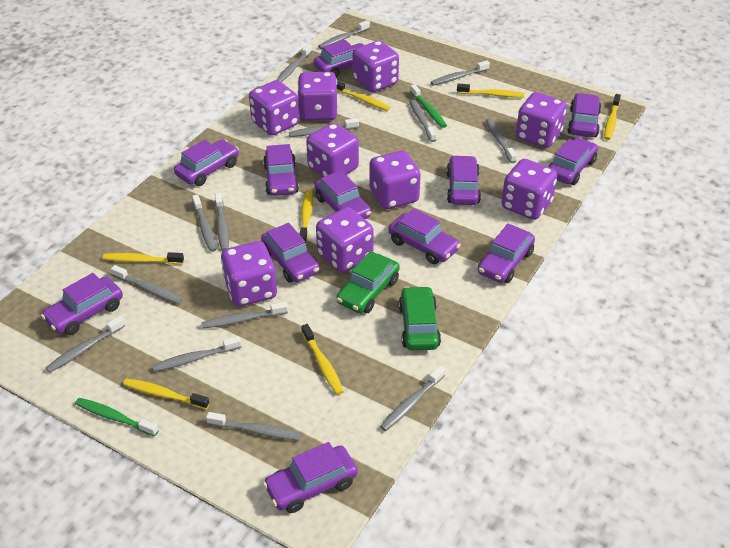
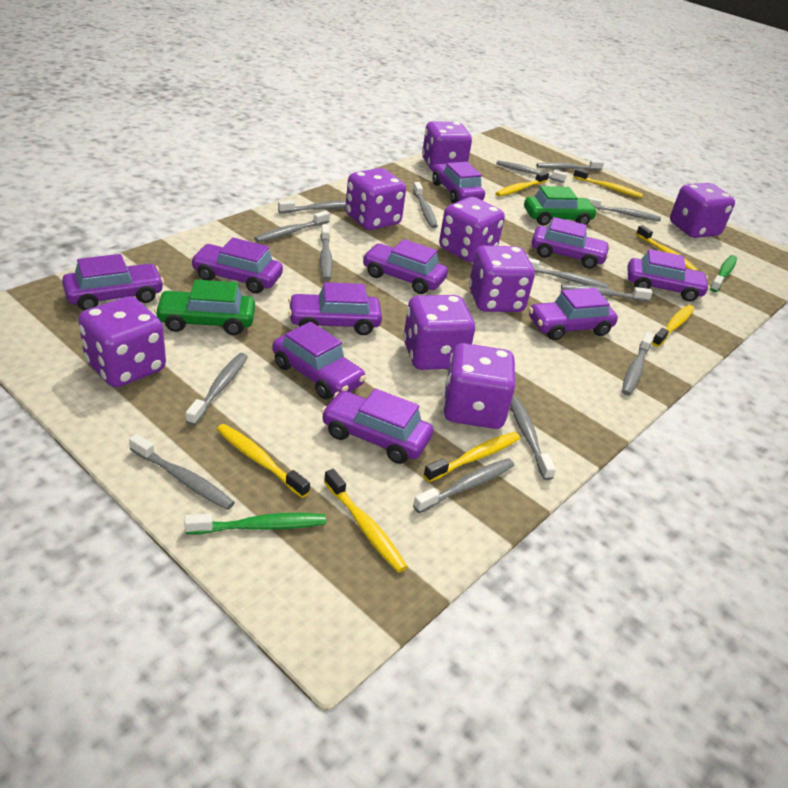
purple car: 12 -> 10
purple dice: 9 -> 8

